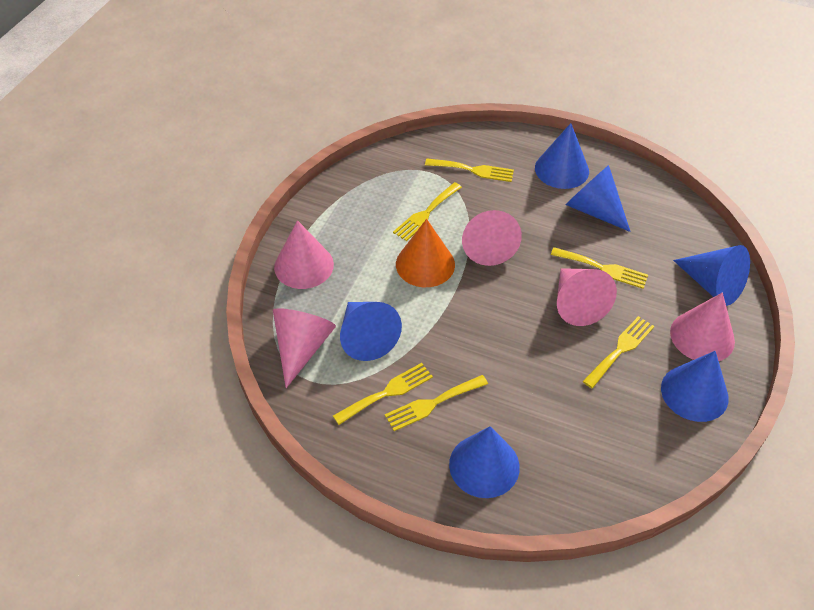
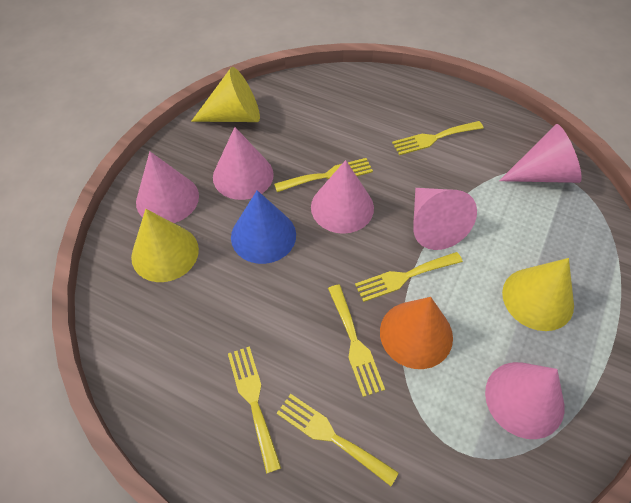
blue cone: 6 -> 1
pink cone: 5 -> 6
yellow cone: 0 -> 3

